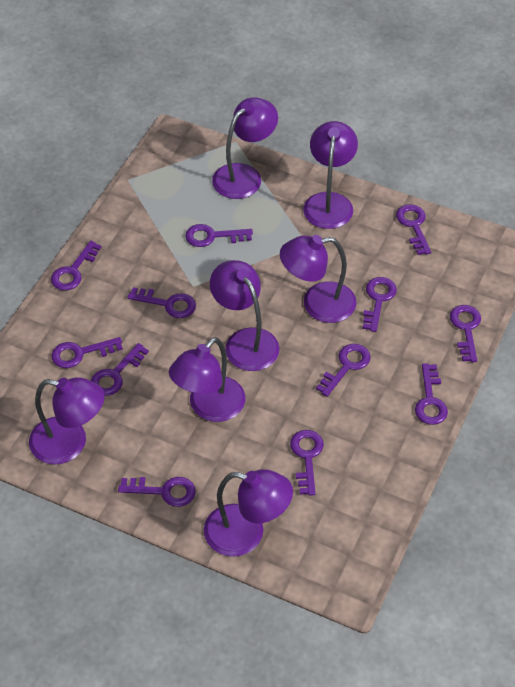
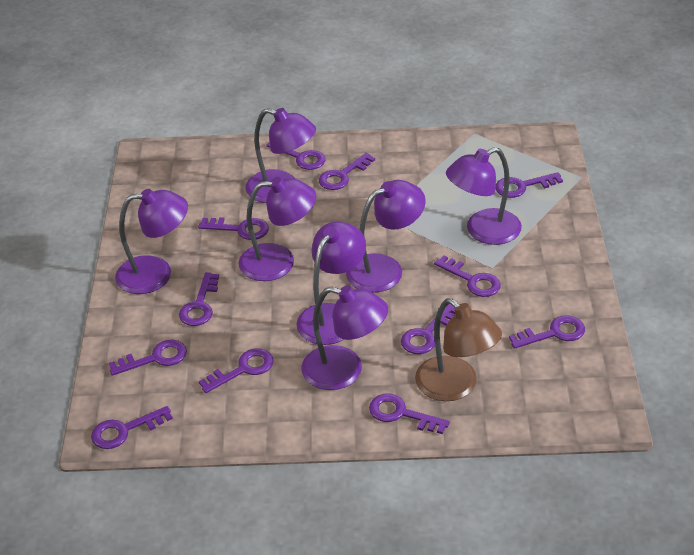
brown lamp: 0 -> 1

